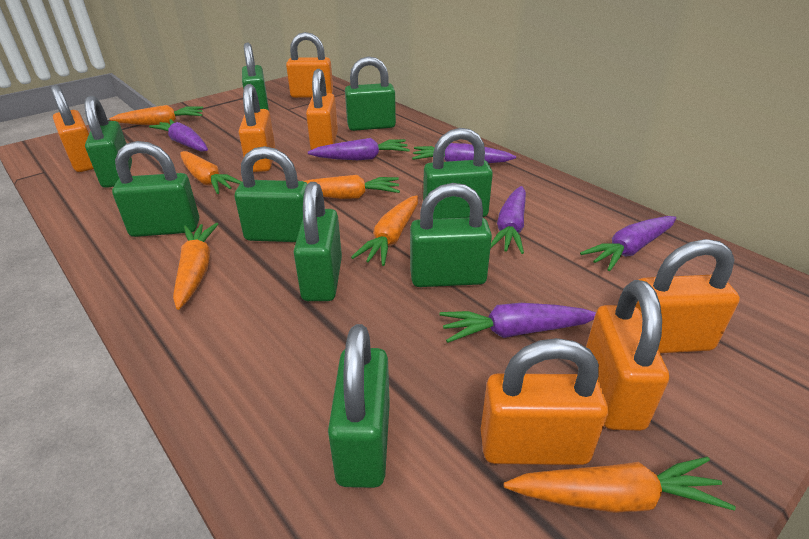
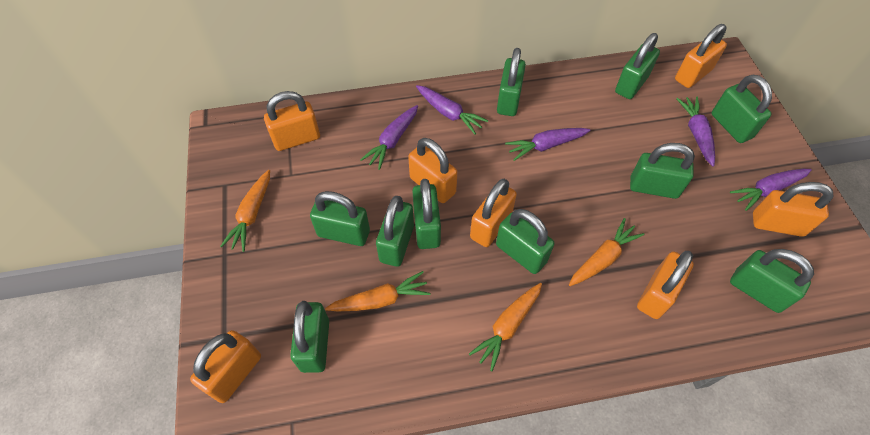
green padlock: 9 -> 10
orange carrot: 6 -> 4
purple carrot: 6 -> 5

